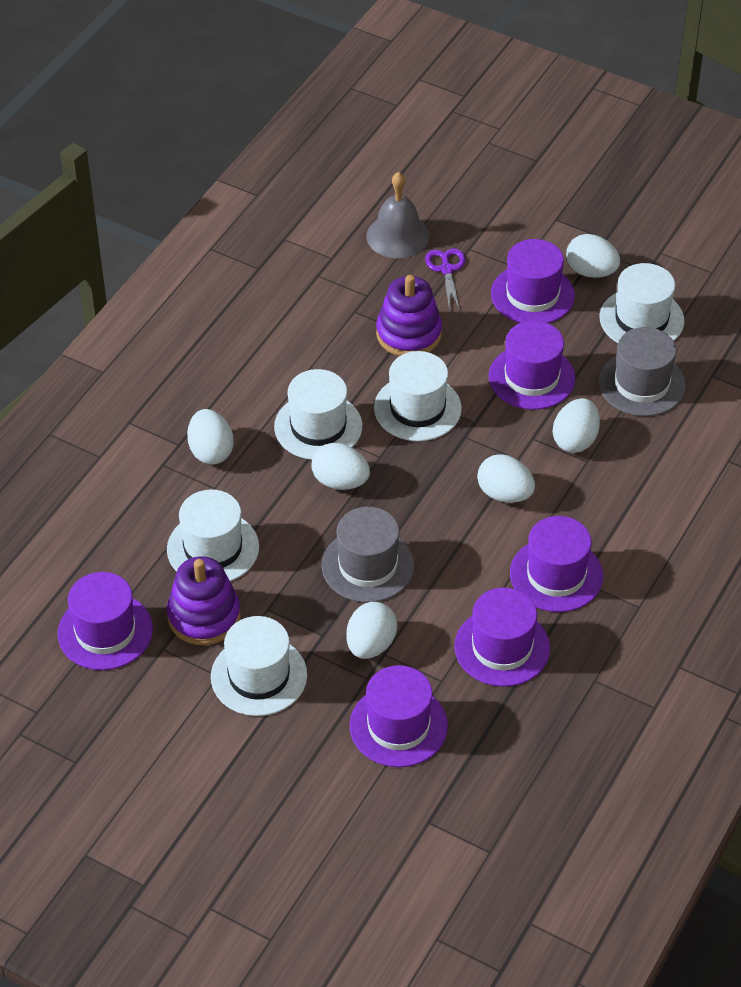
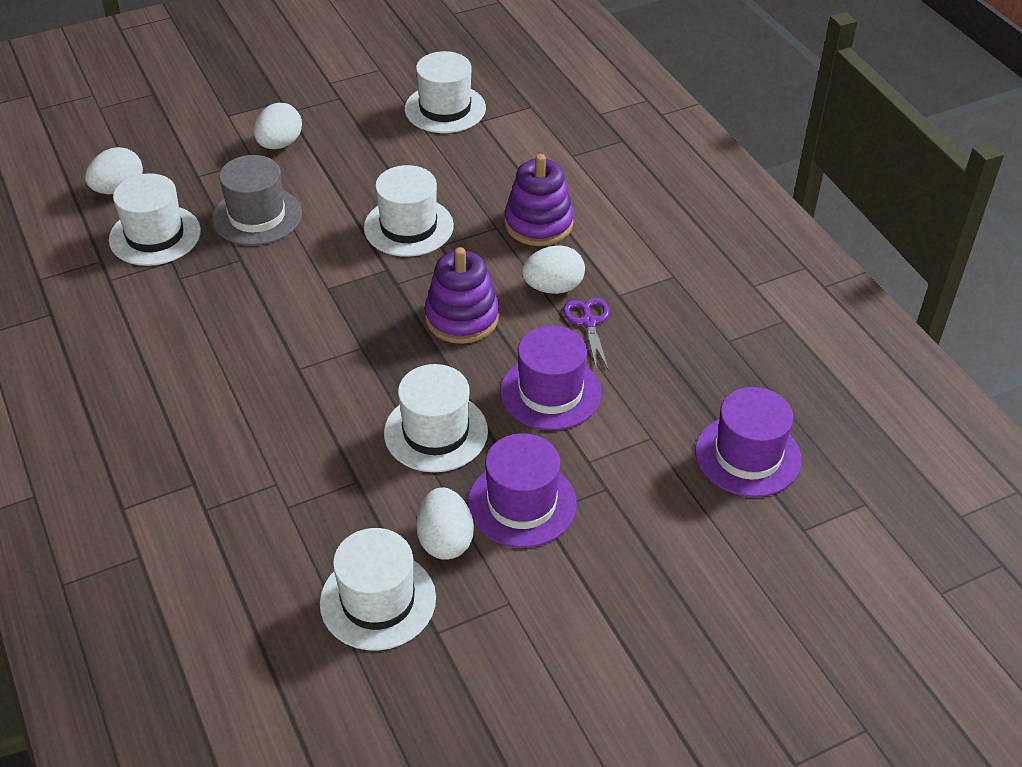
grey bell: 1 -> 0
grey hat: 2 -> 1
purple hat: 6 -> 3
white egg: 6 -> 4

